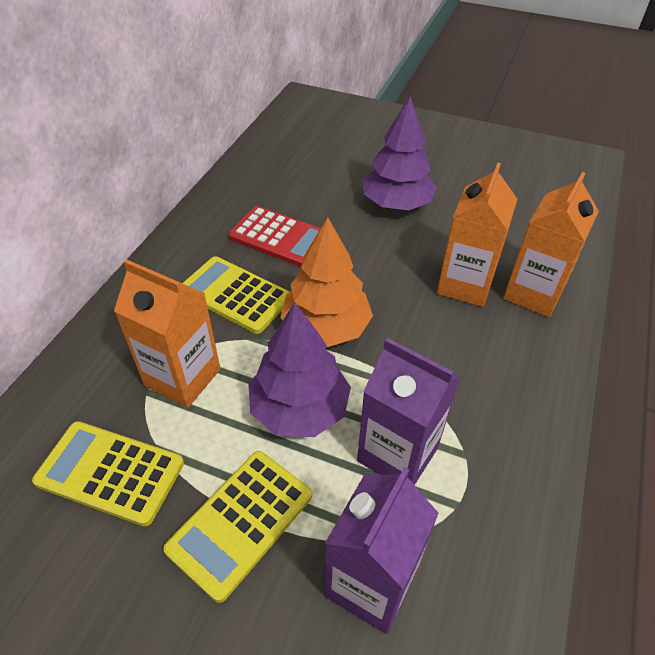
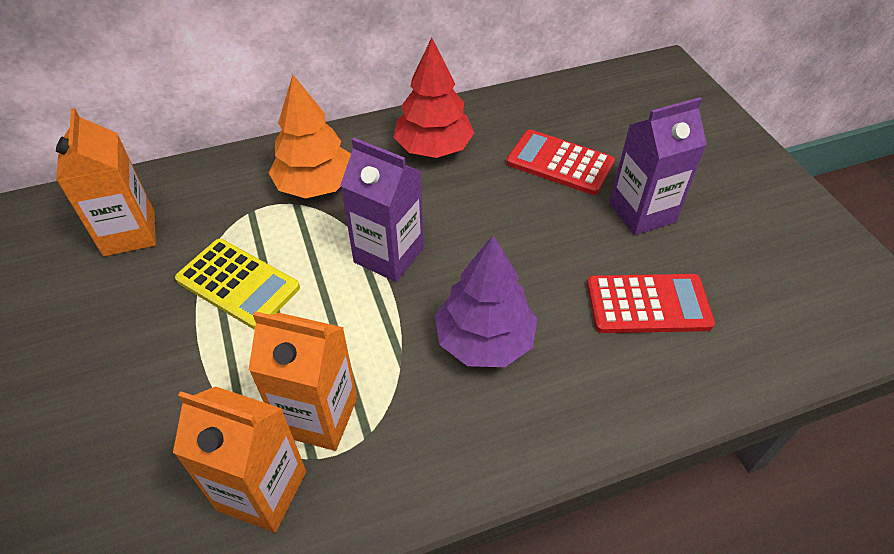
purple tree: 2 -> 1
red calculator: 1 -> 2
red tree: 0 -> 1
yellow calculator: 3 -> 1

